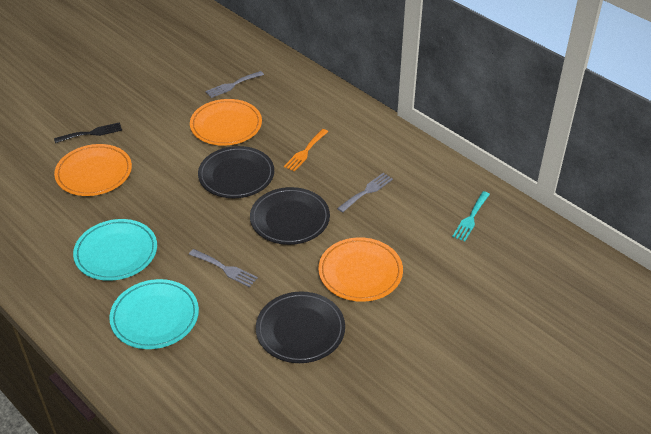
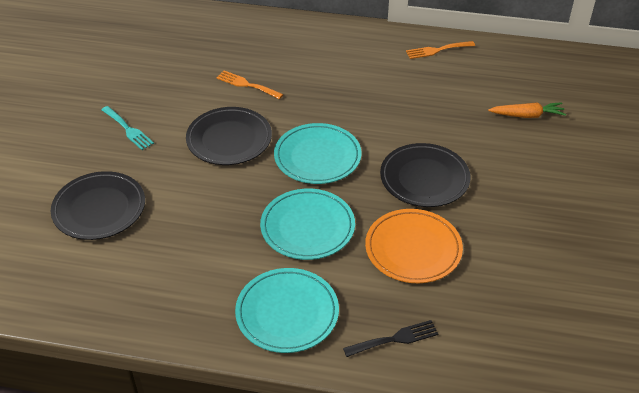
grey fork: 3 -> 0
orange carrot: 0 -> 1
orange fork: 1 -> 2
orange plate: 3 -> 1
turquoise plate: 2 -> 3

